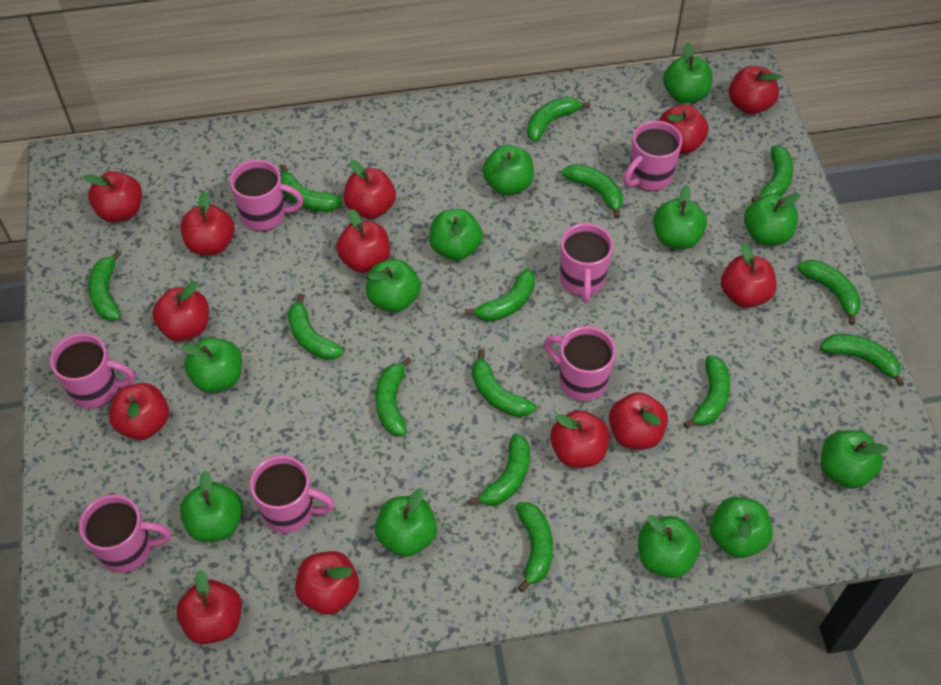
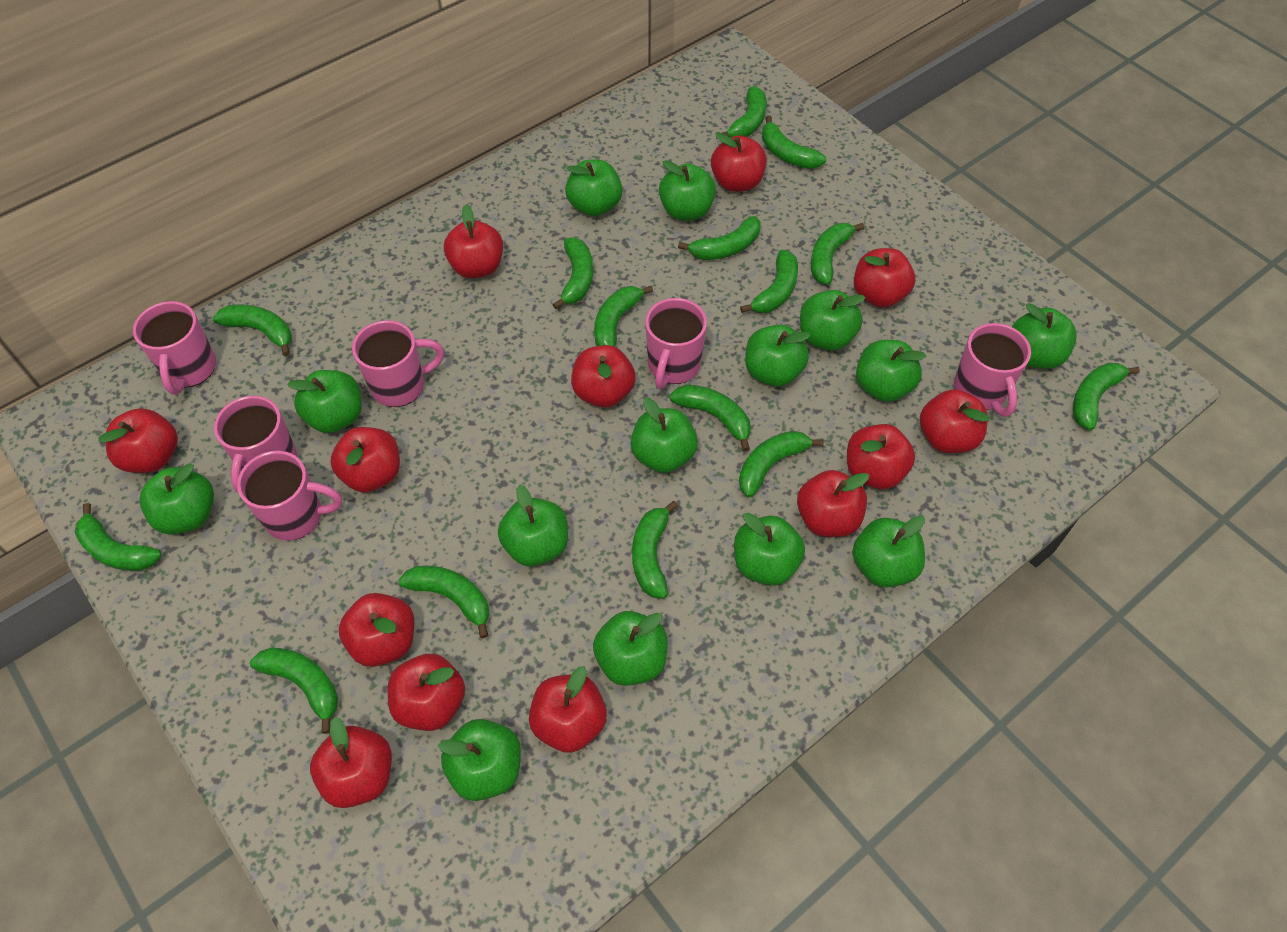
green apple: 12 -> 14
green banana: 14 -> 15
pink mug: 7 -> 6

